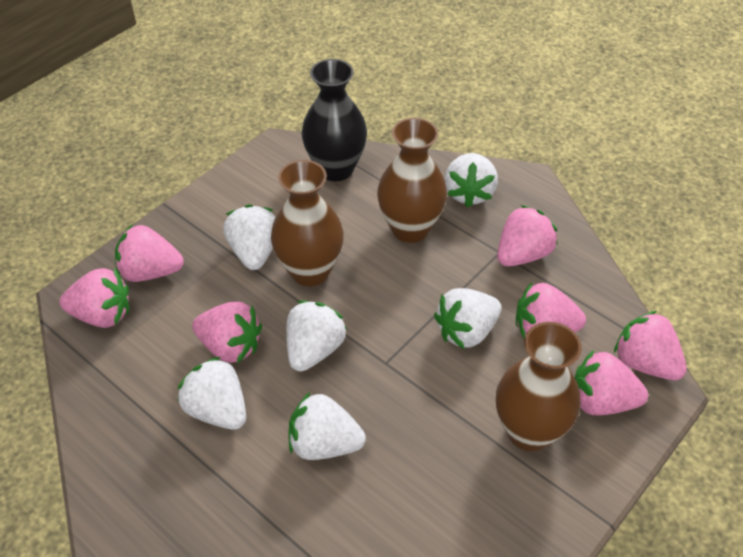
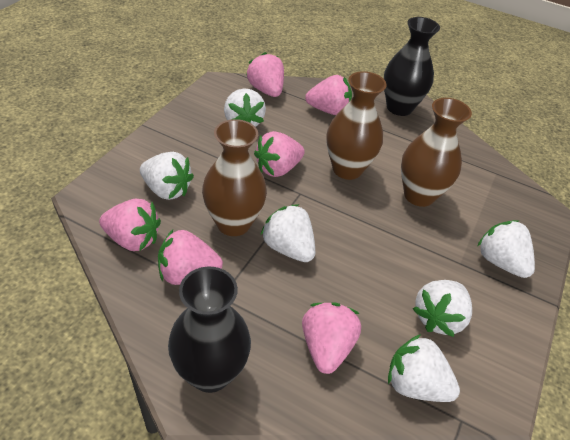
black vase: 1 -> 2
pink strawberry: 7 -> 6

